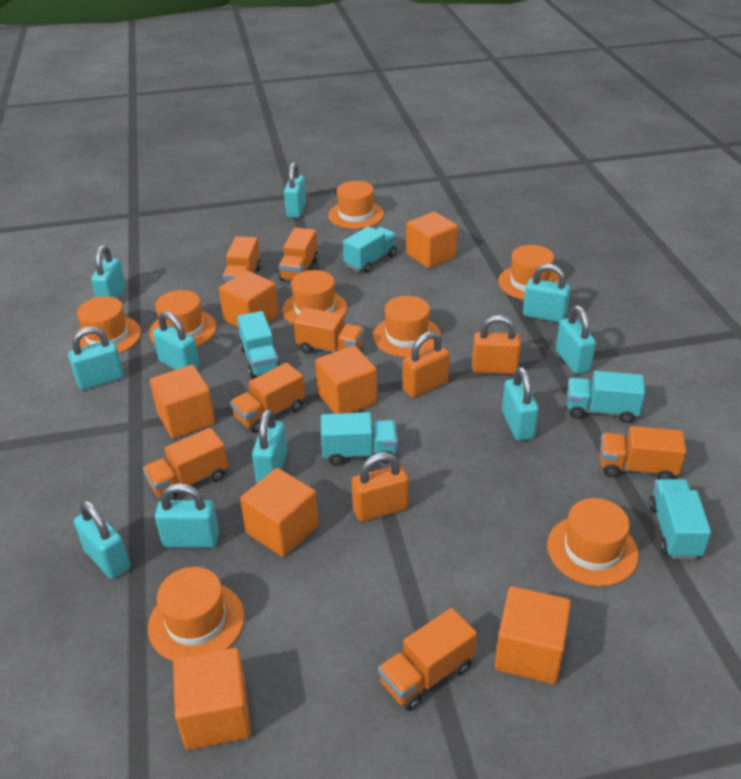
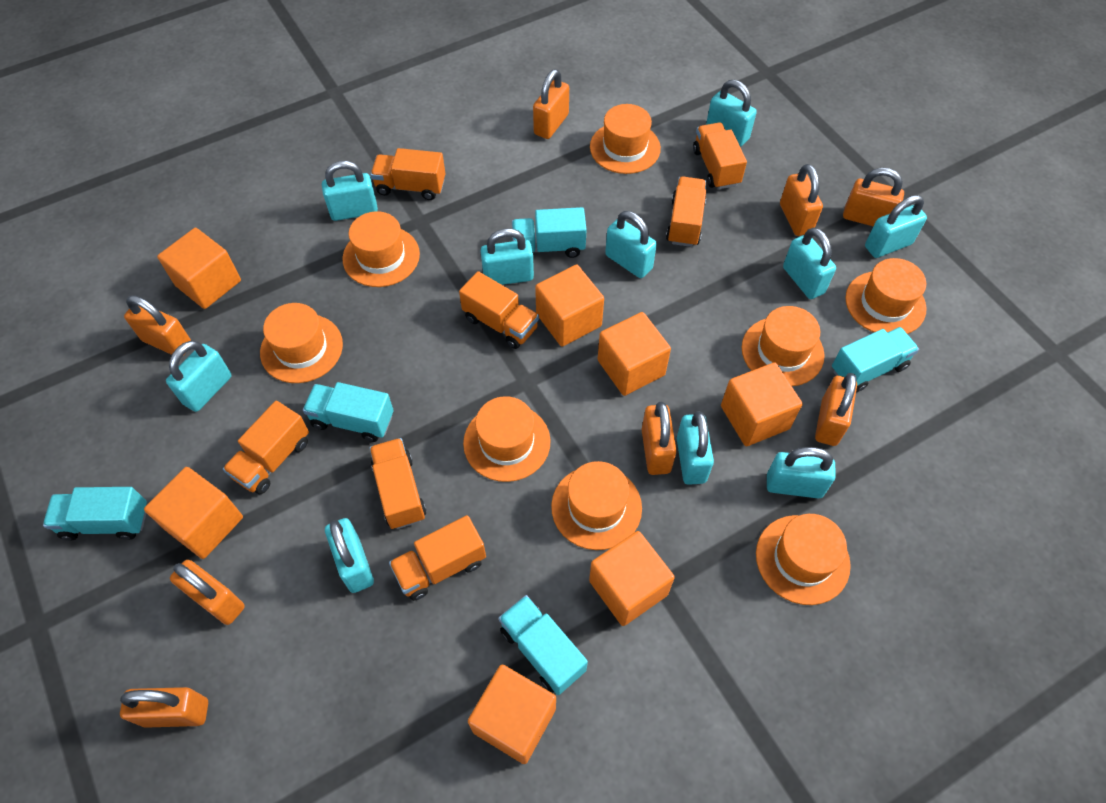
orange padlock: 3 -> 8

